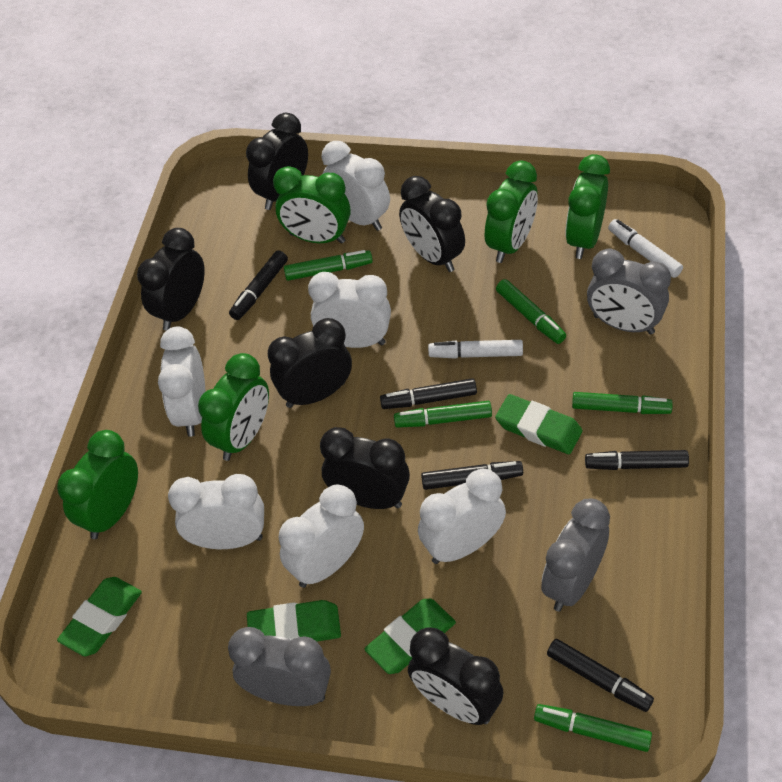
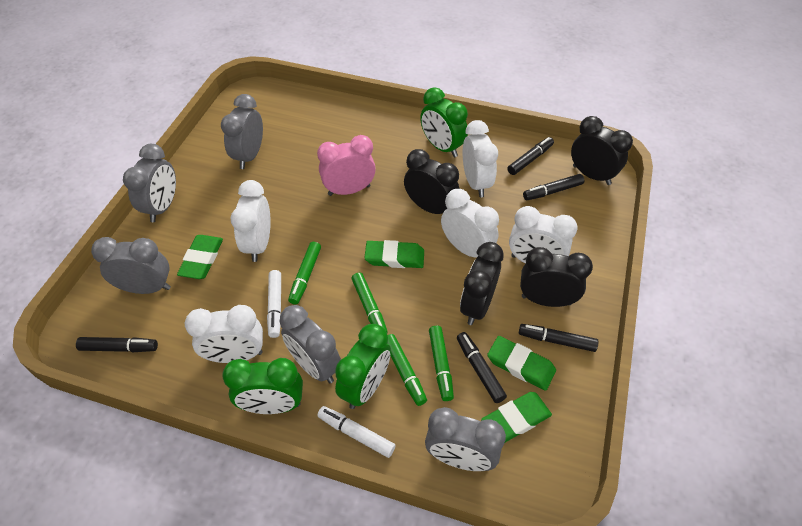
black clock: 6 -> 4
green clock: 5 -> 3
green marker: 5 -> 4
grey clock: 3 -> 5
pink clock: 0 -> 1
white clock: 6 -> 5

